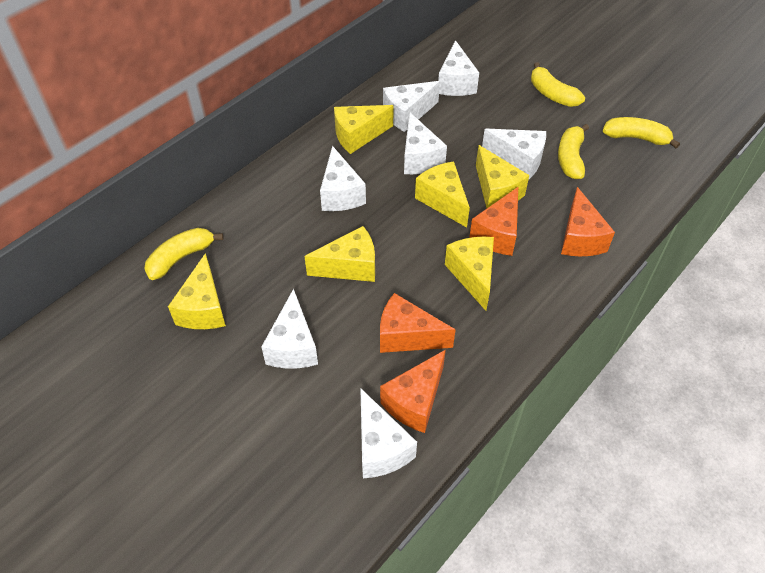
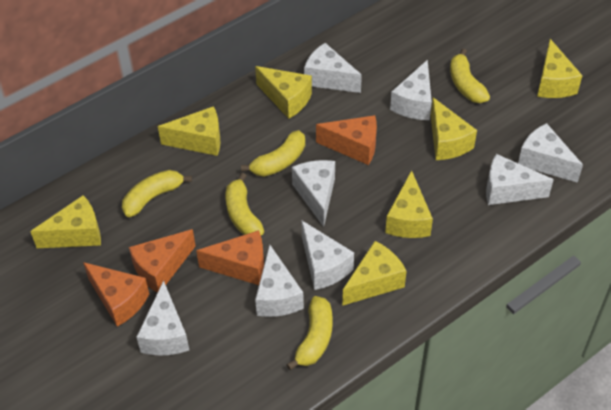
white cheese: 7 -> 8
yellow banana: 4 -> 5
yellow cheese: 6 -> 7

